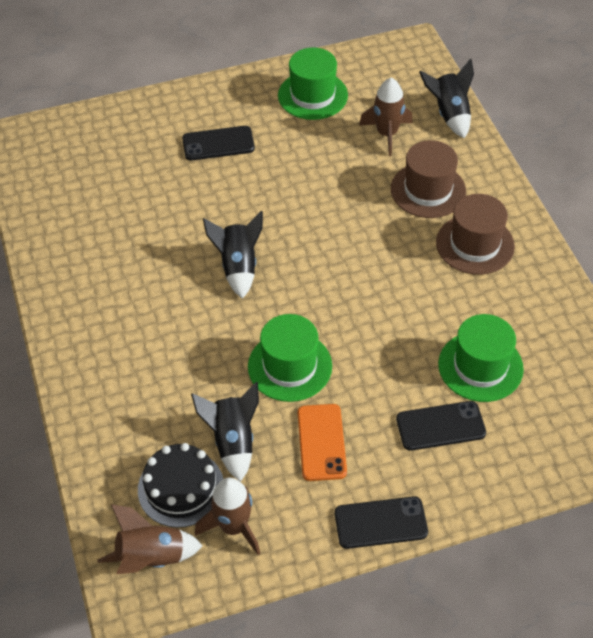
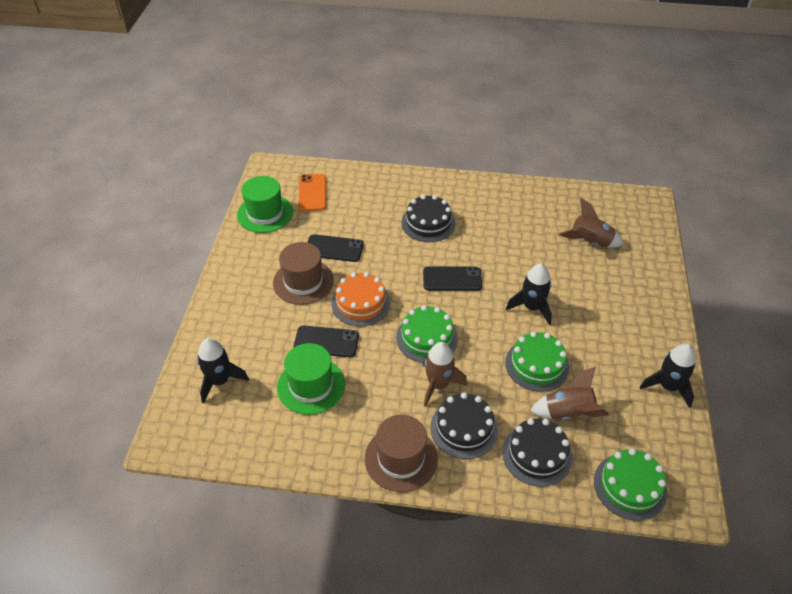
black cake: 1 -> 3
green cake: 0 -> 3
green hat: 3 -> 2
orange cake: 0 -> 1

